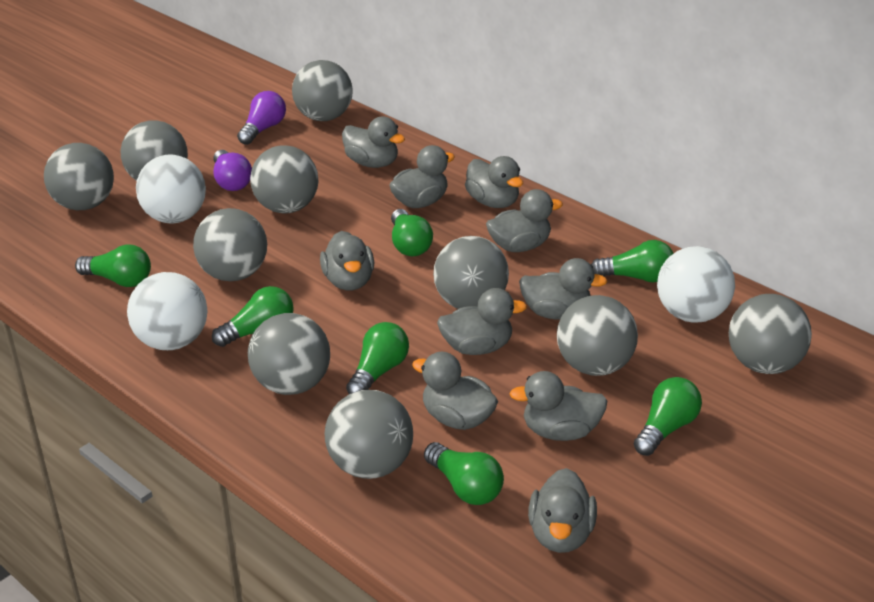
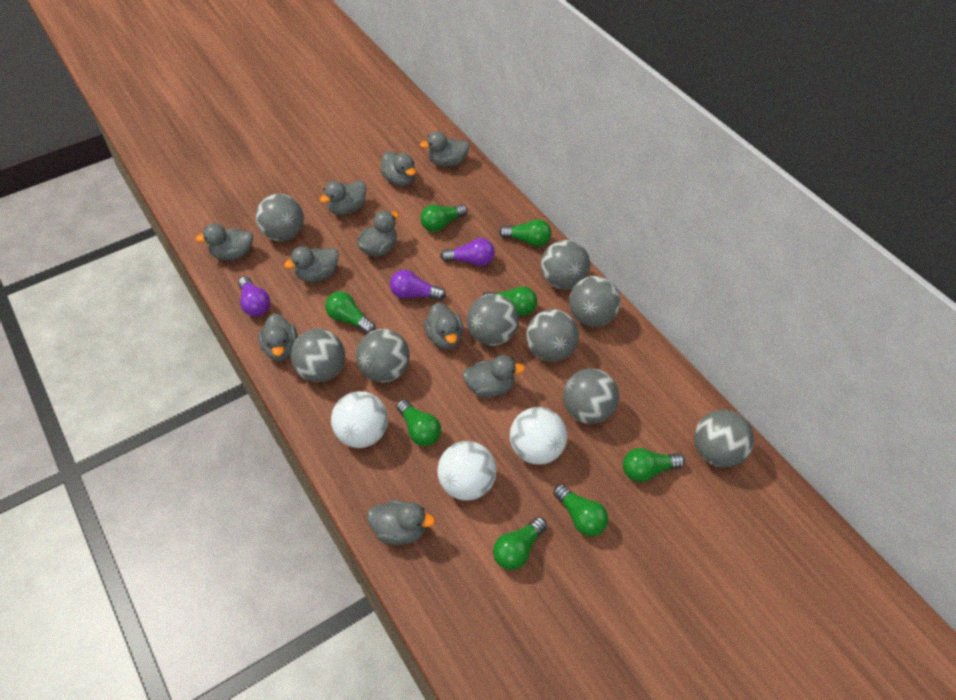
green light bulb: 7 -> 8
grey ball: 10 -> 9
purple light bulb: 2 -> 3

